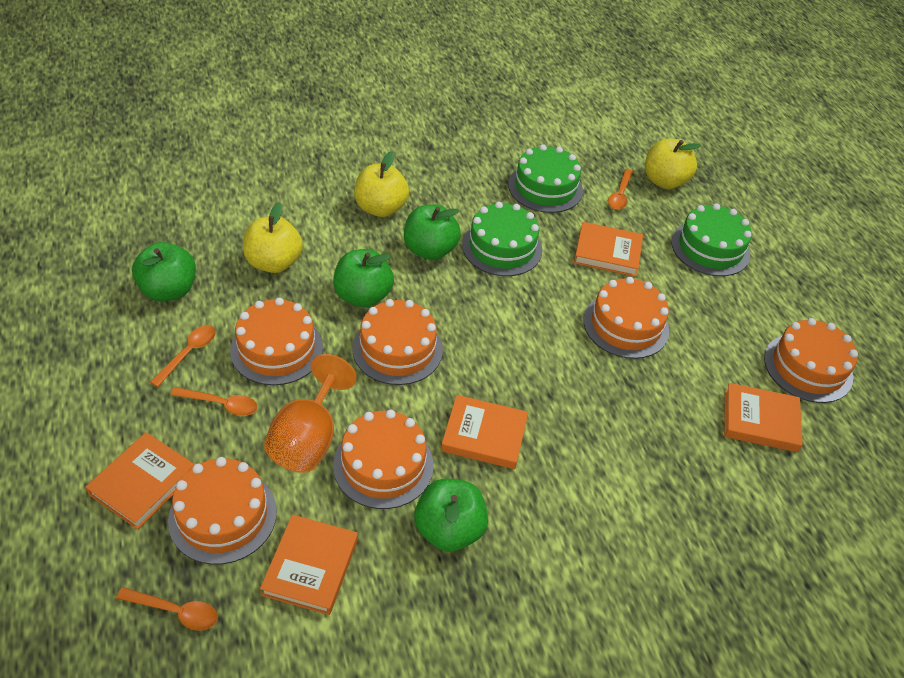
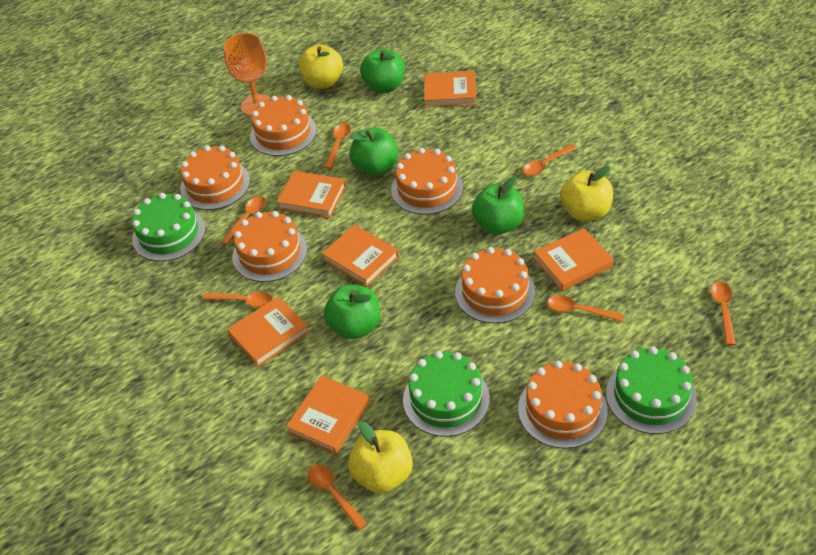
orange book: 5 -> 6
orange spoon: 4 -> 7

